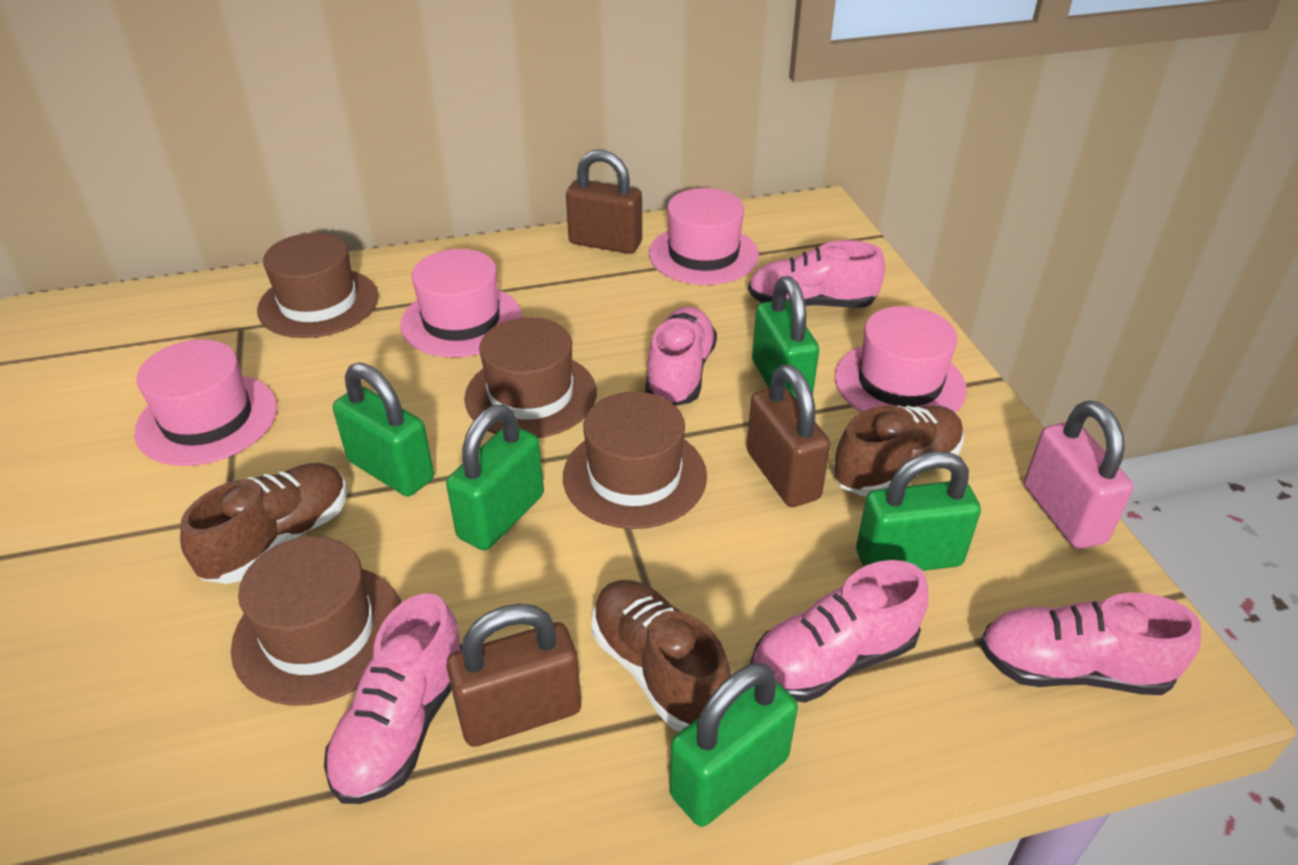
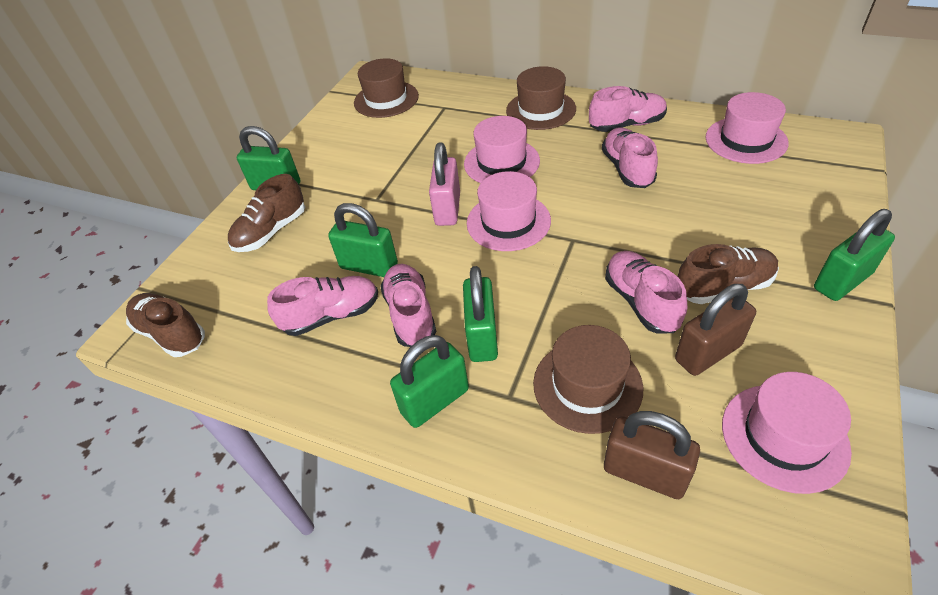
brown hat: 4 -> 3
brown padlock: 3 -> 2

